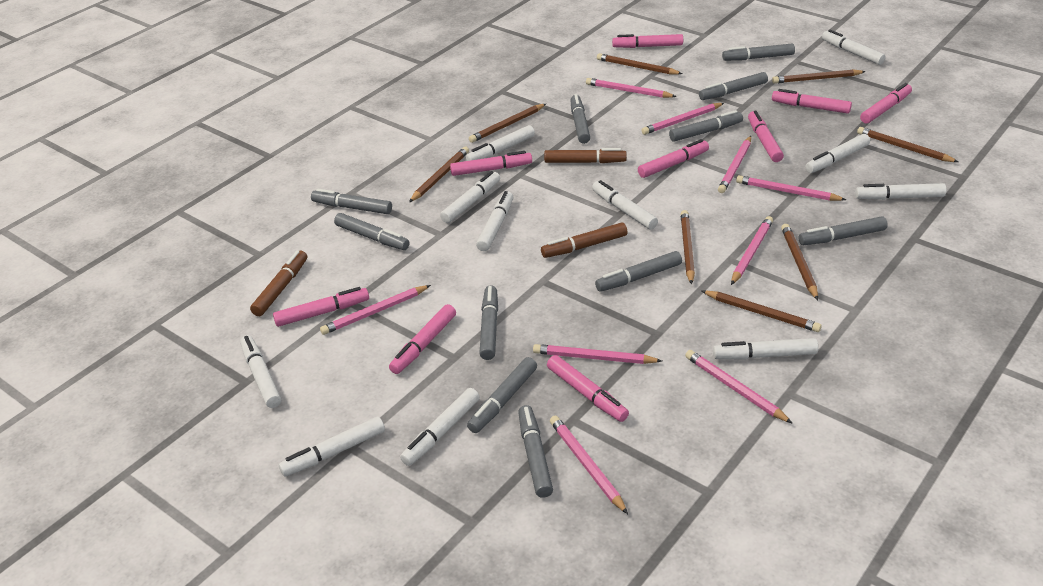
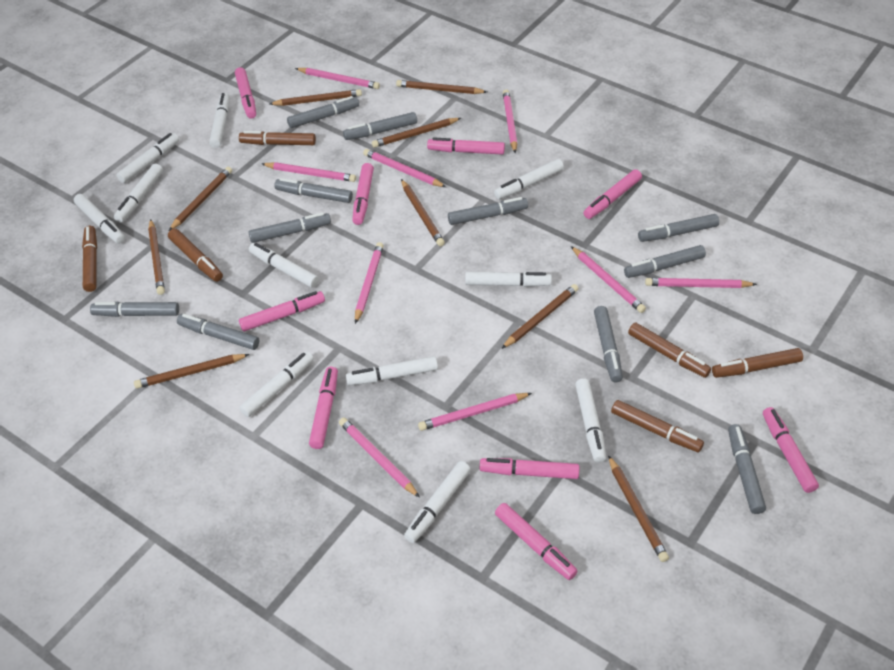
brown marker: 3 -> 6
brown pencil: 8 -> 9

